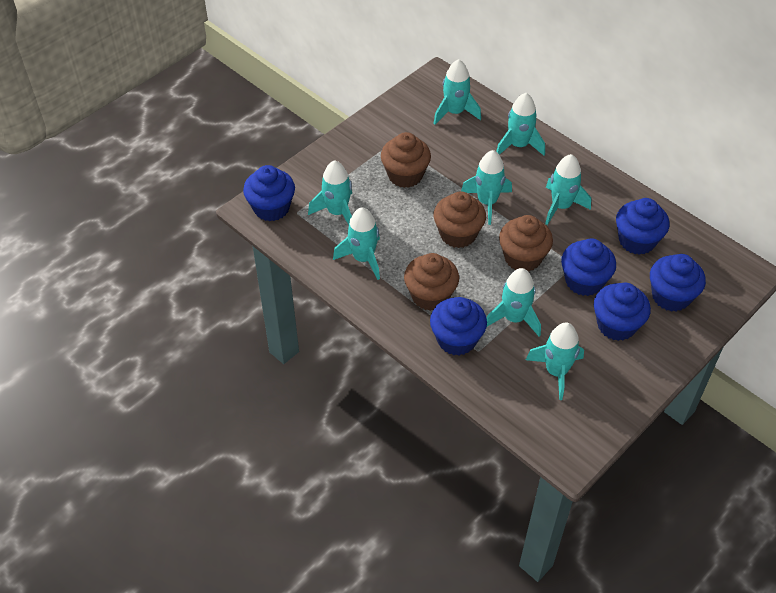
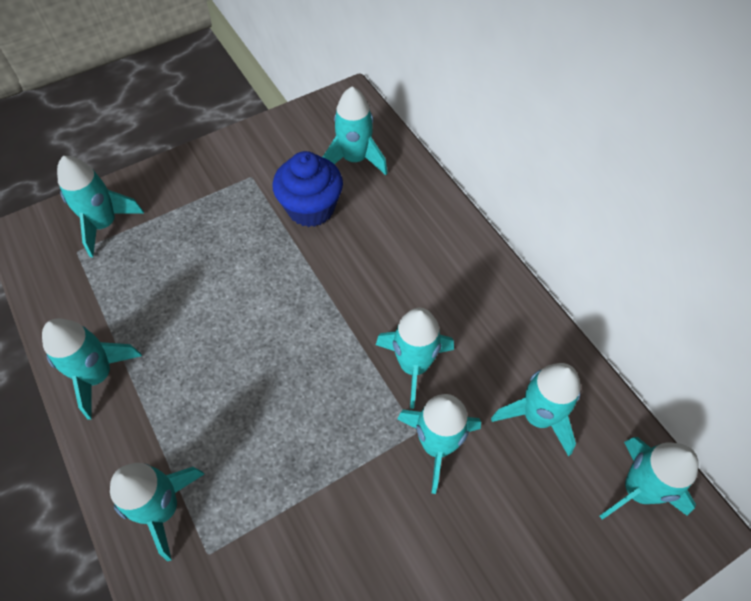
blue cupcake: 6 -> 1
brown cupcake: 4 -> 0

